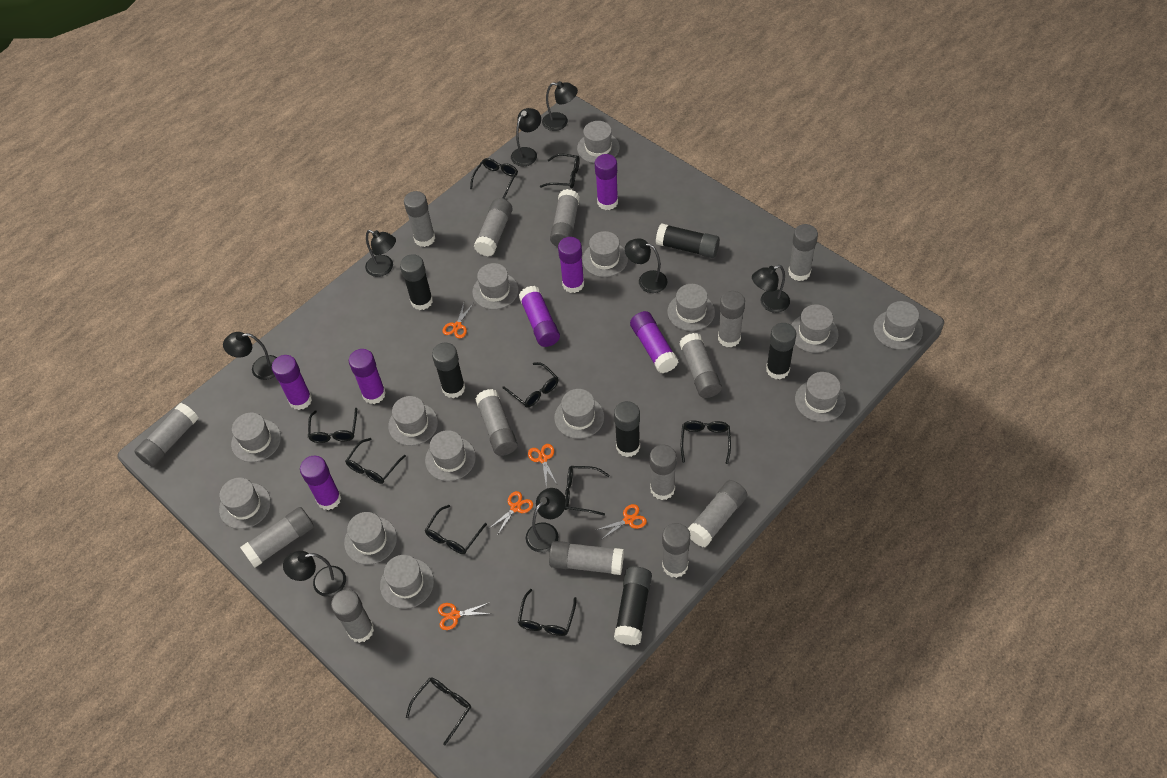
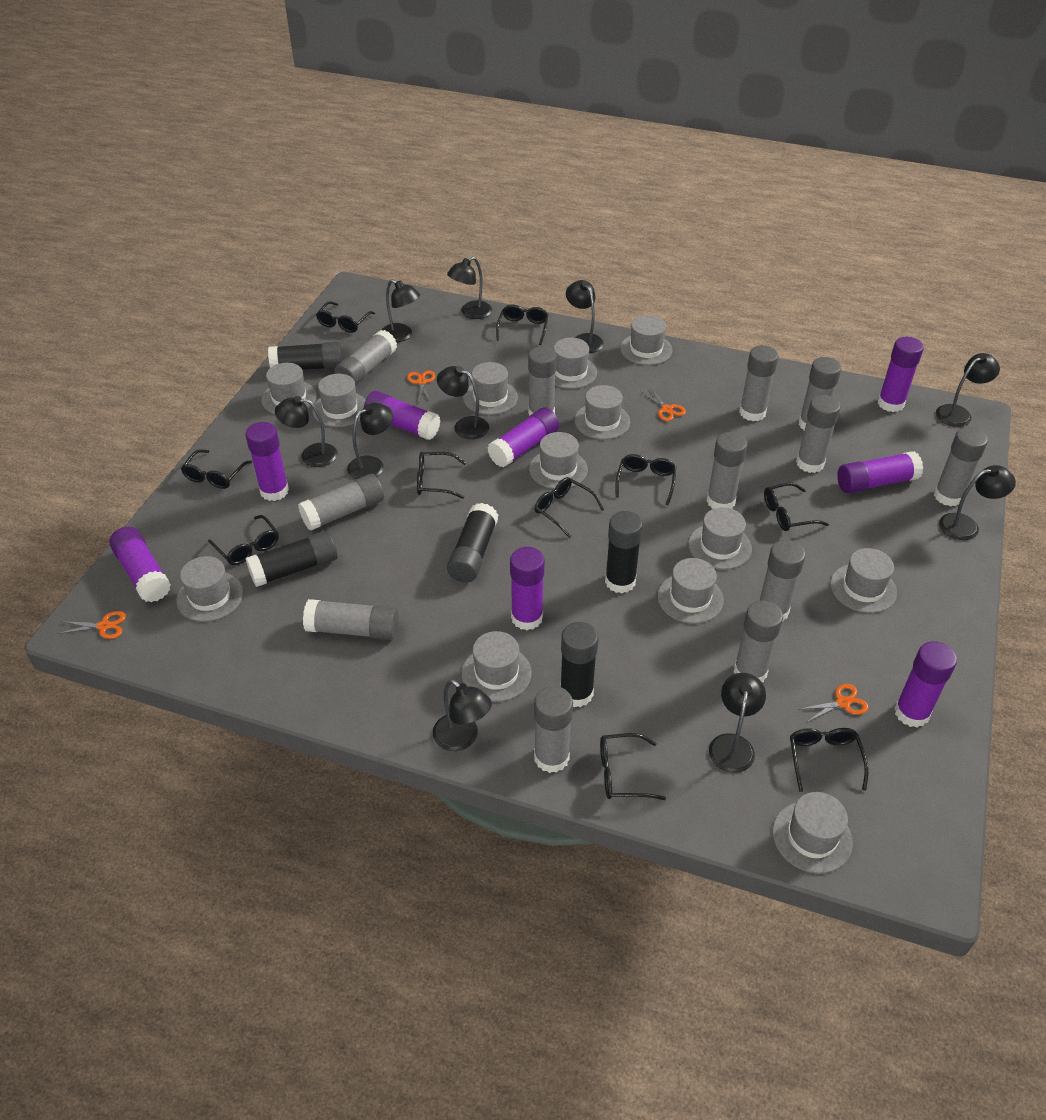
black glue stick: 6 -> 5
black lamp: 8 -> 10
grey glue stick: 14 -> 12
grey hat: 14 -> 13
orange scissors: 5 -> 4
purple glue stick: 7 -> 8

